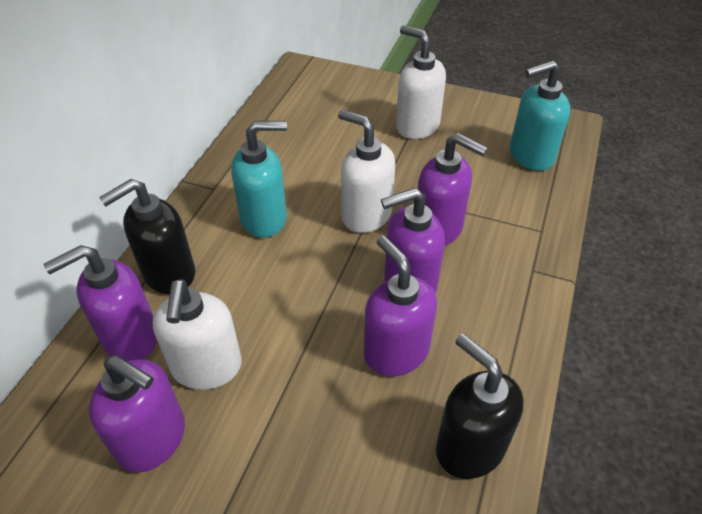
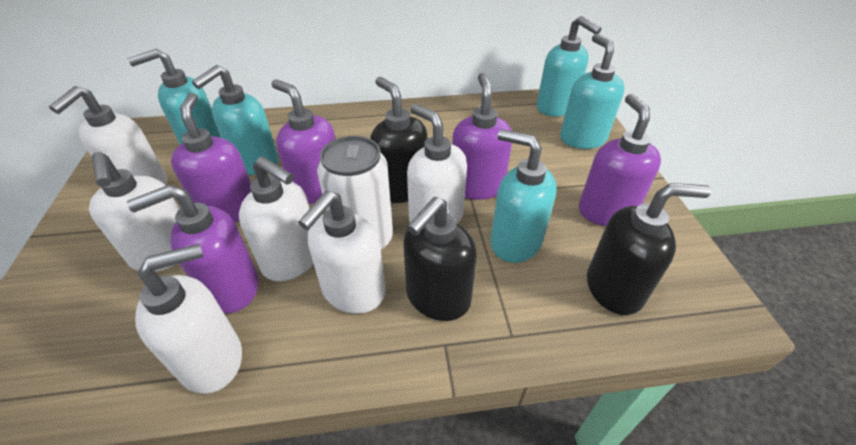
black soap dispenser: 2 -> 3
turquoise soap dispenser: 2 -> 5
white can: 0 -> 1
white soap dispenser: 3 -> 6

